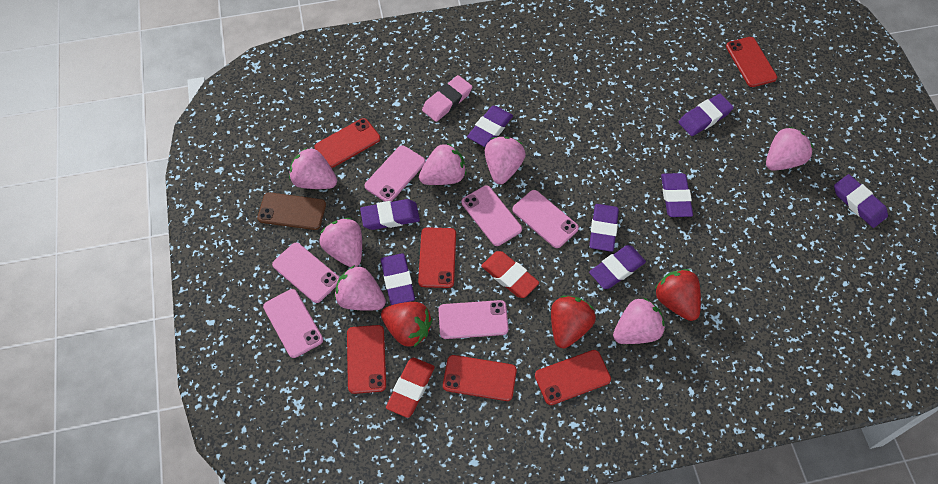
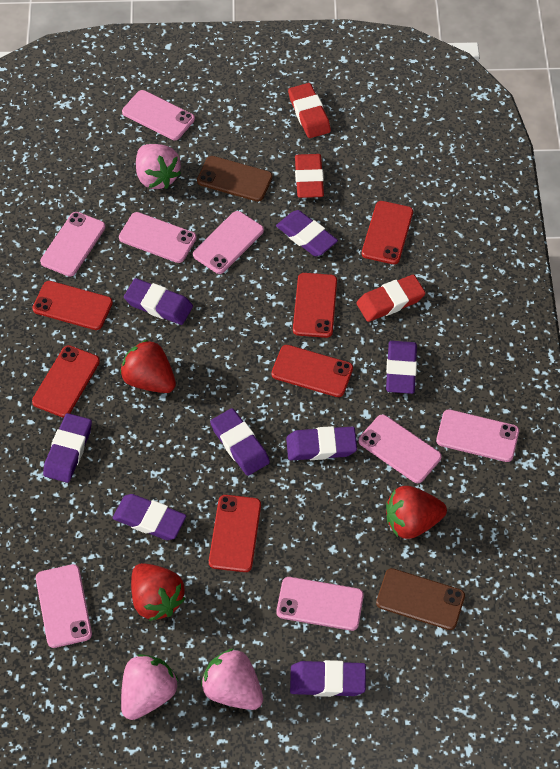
brown phone: 1 -> 2
pink eraser: 1 -> 0
pink phone: 6 -> 8
pink strawberry: 7 -> 3
red eraser: 2 -> 3

